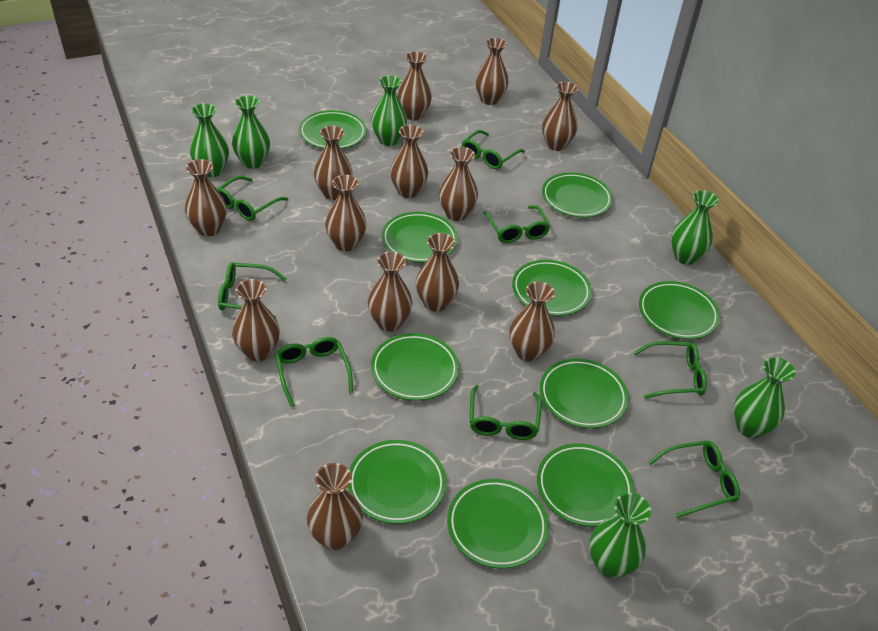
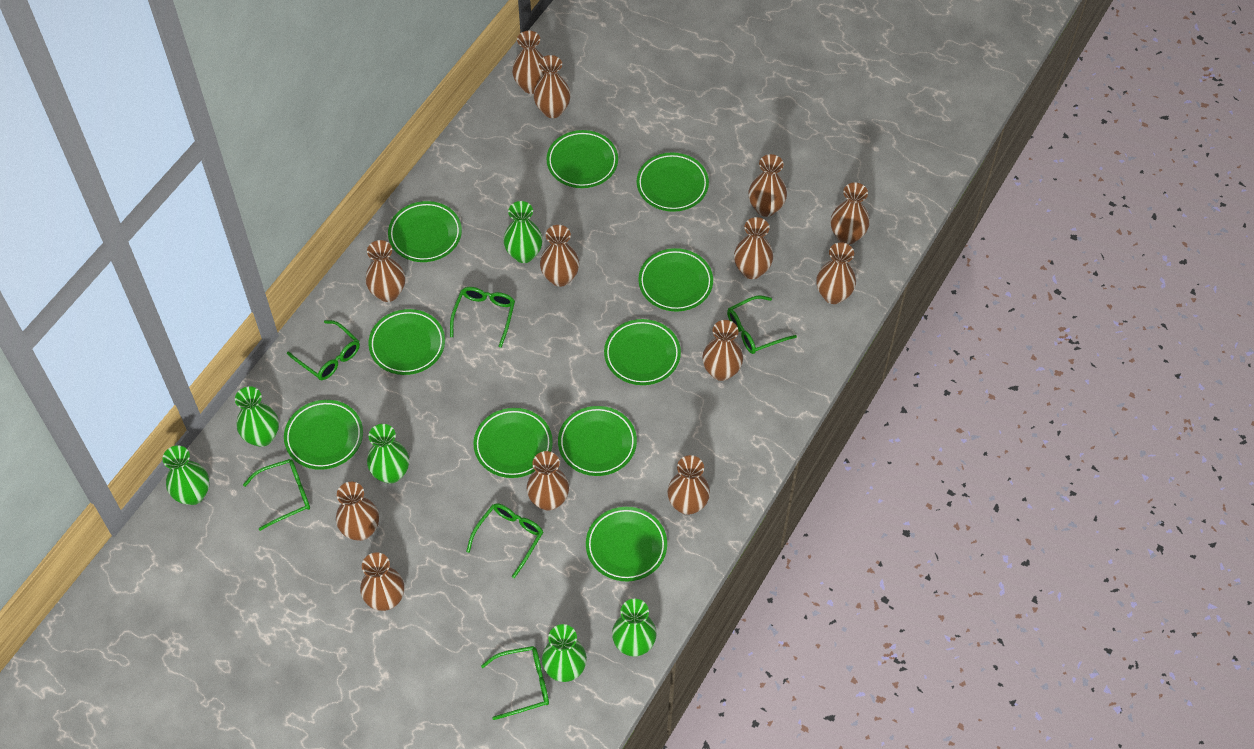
green glasses: 8 -> 6

